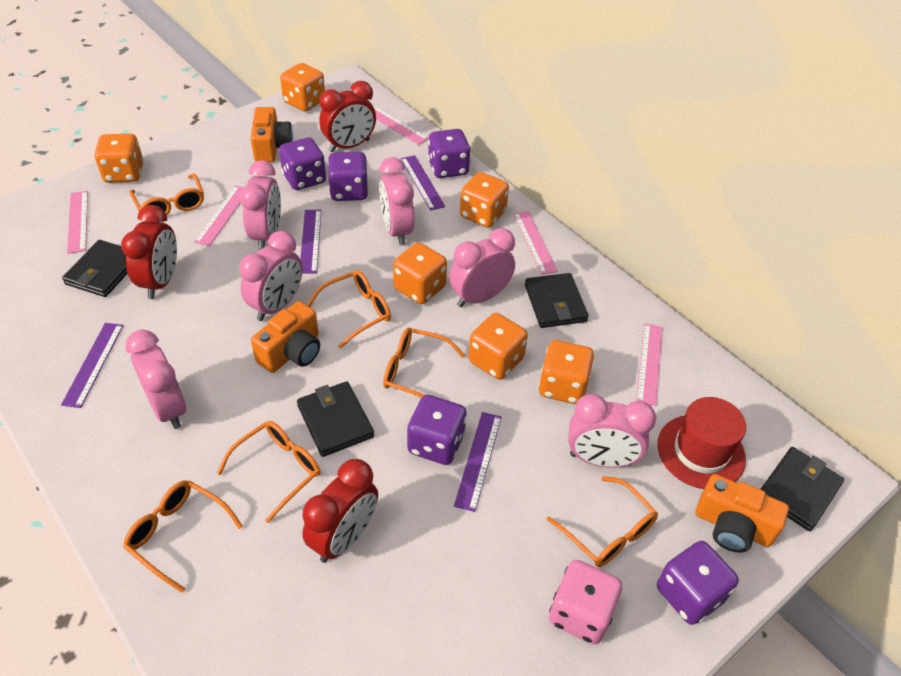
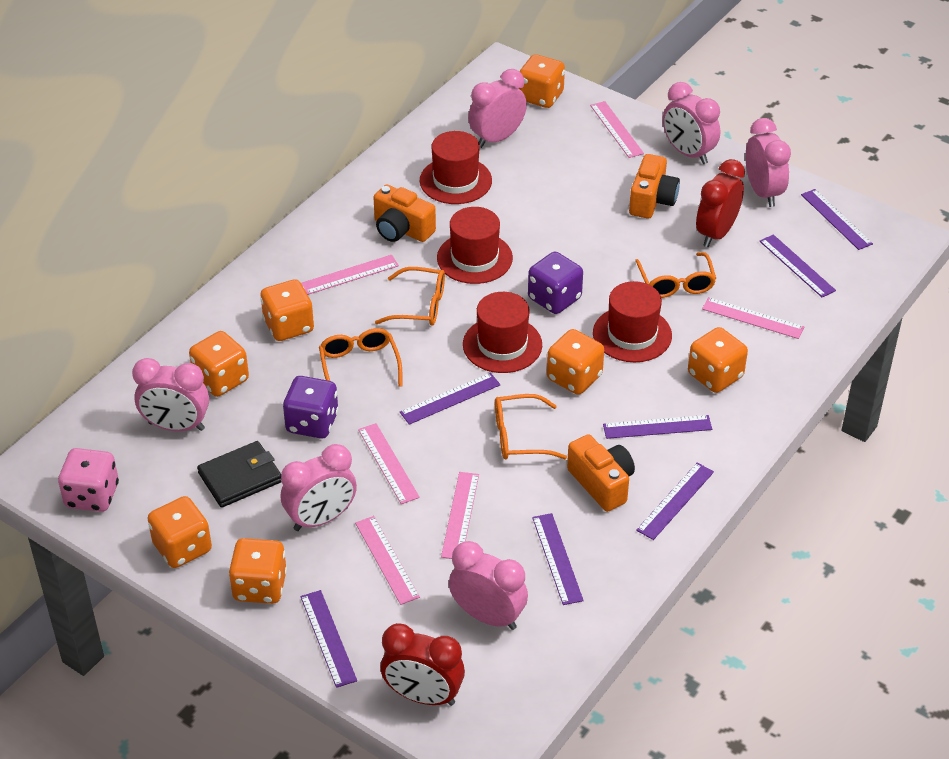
black wallet: 4 -> 1
orange dice: 6 -> 7
orange glasses: 6 -> 4
pink ruler: 5 -> 6
purple dice: 5 -> 2
purple ruler: 4 -> 7
red clock: 3 -> 2
red hat: 1 -> 4

